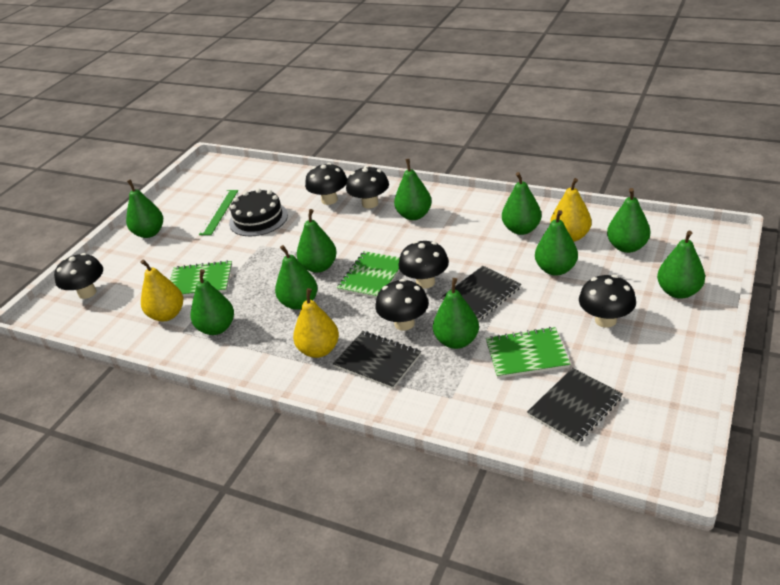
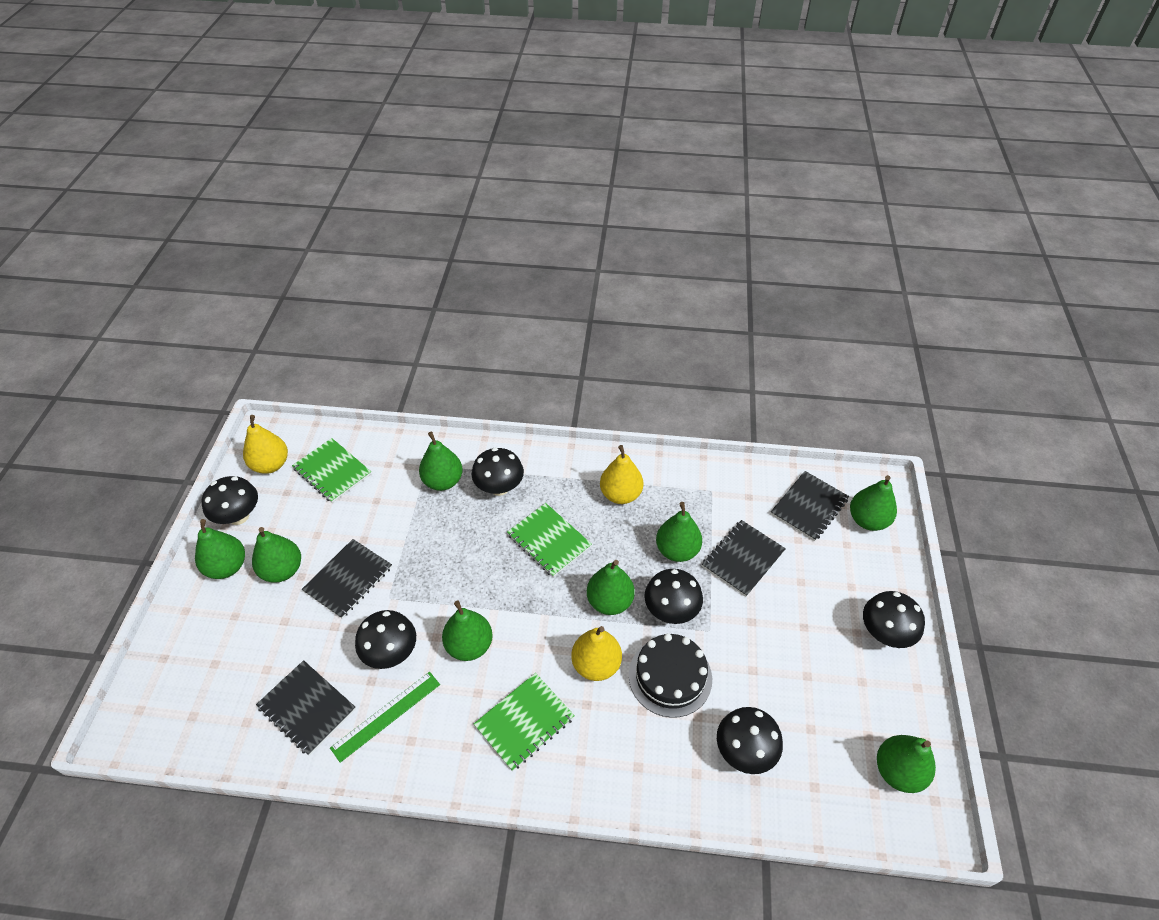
black notebook: 3 -> 4
green pear: 10 -> 8

